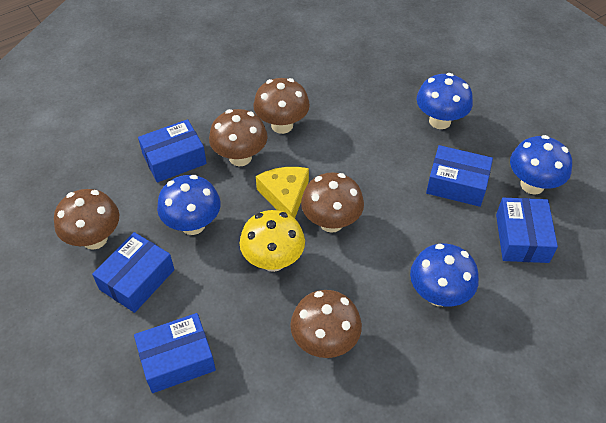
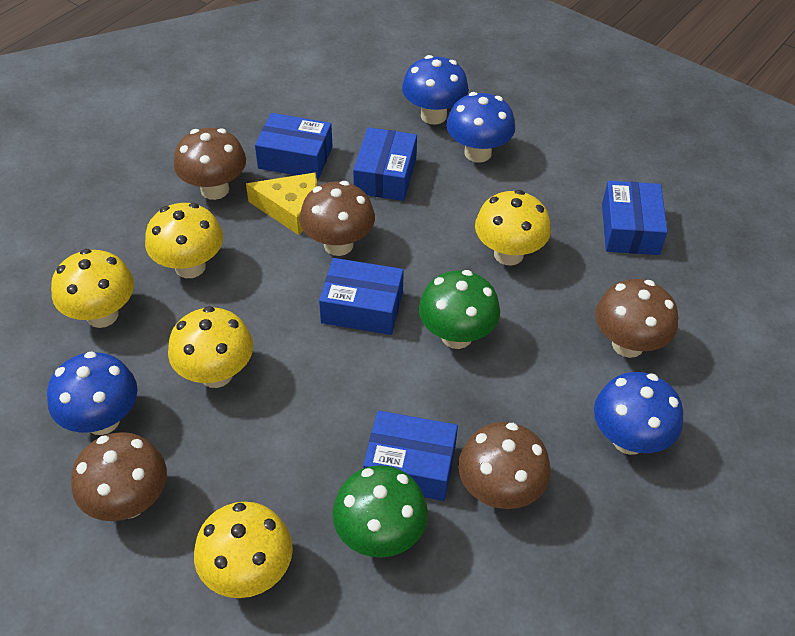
green mushroom: 0 -> 2
yellow mushroom: 1 -> 5

